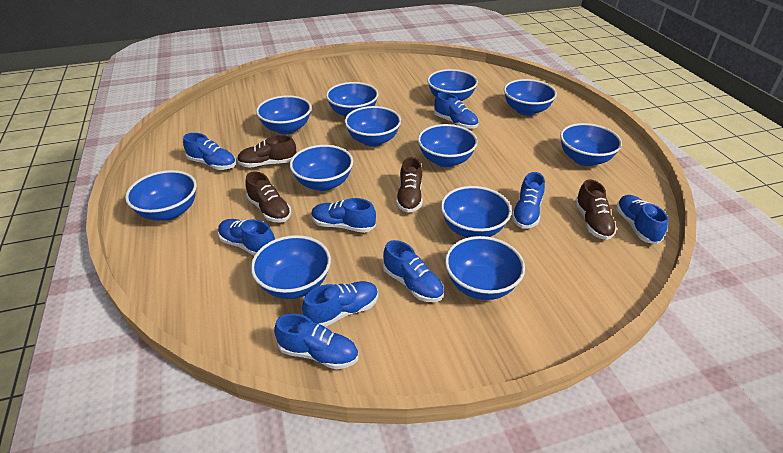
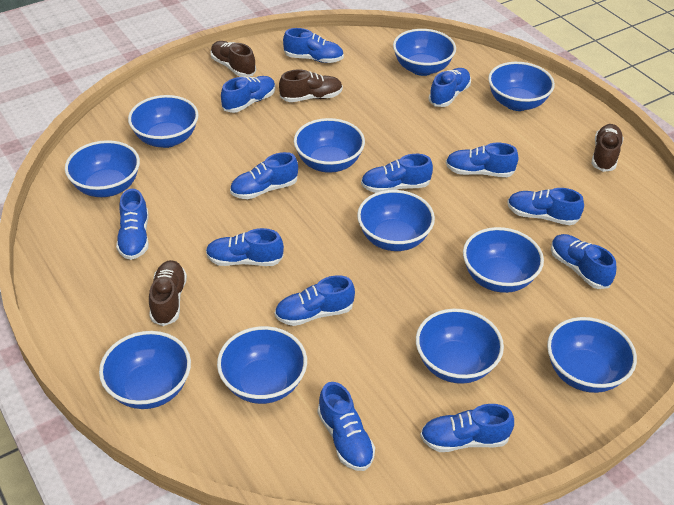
blue bowl: 12 -> 11
blue shoe: 9 -> 13

